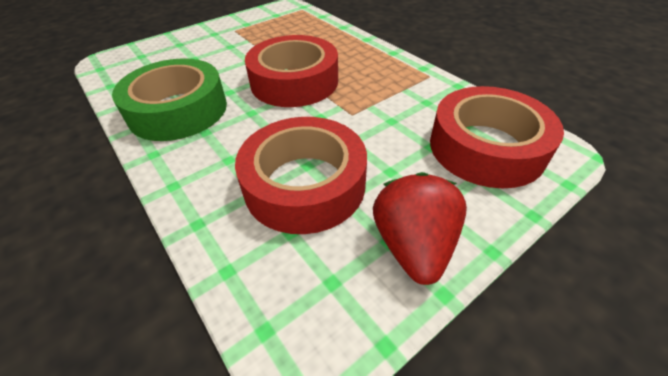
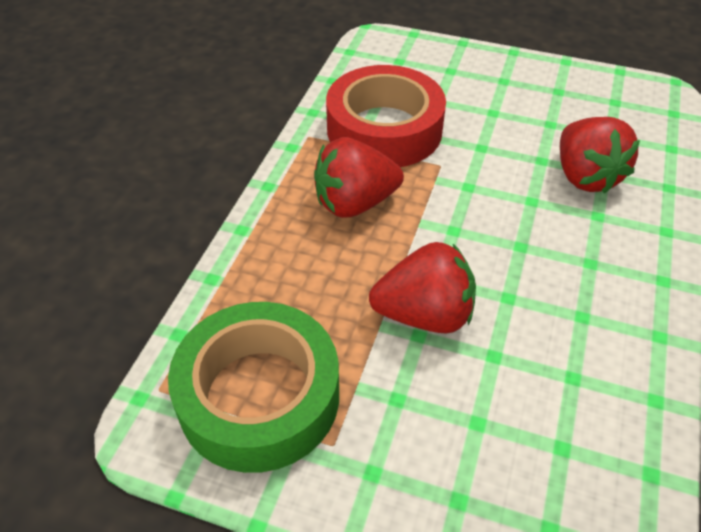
red strawberry: 1 -> 3
red tape: 3 -> 1

